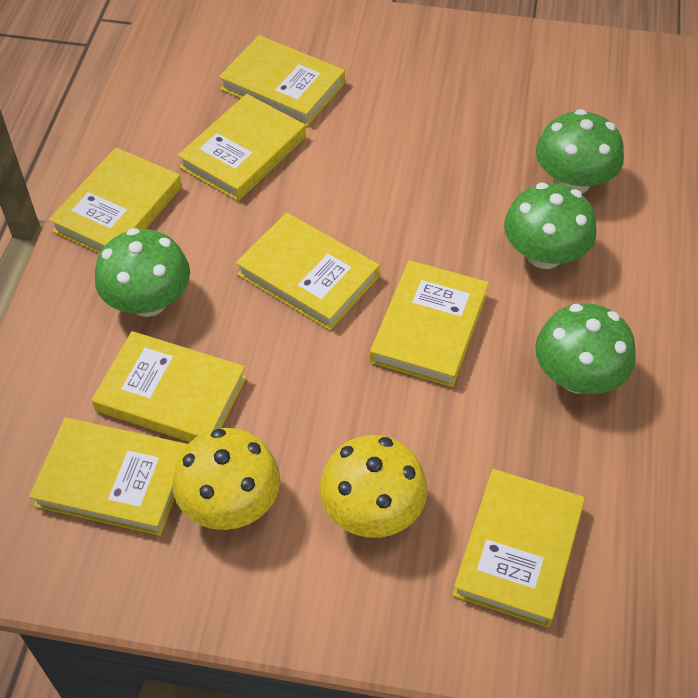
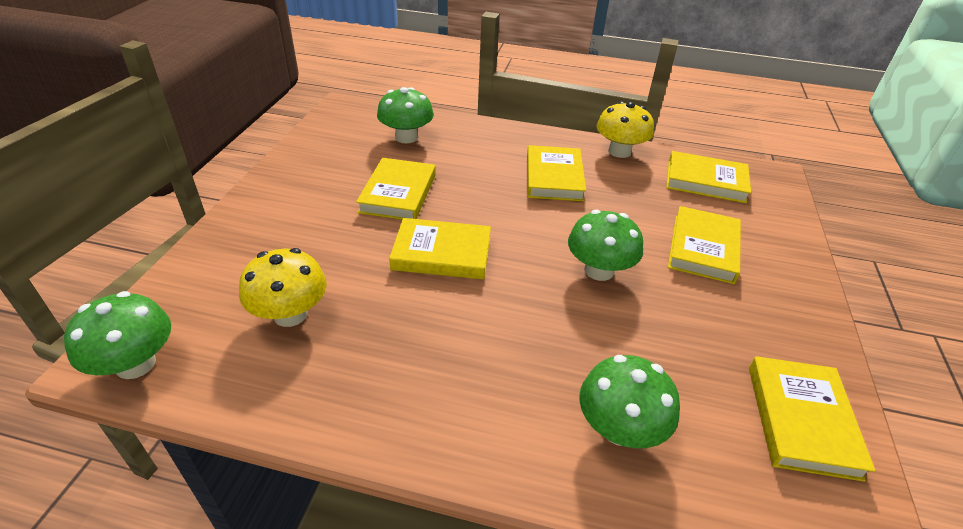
yellow book: 8 -> 6

